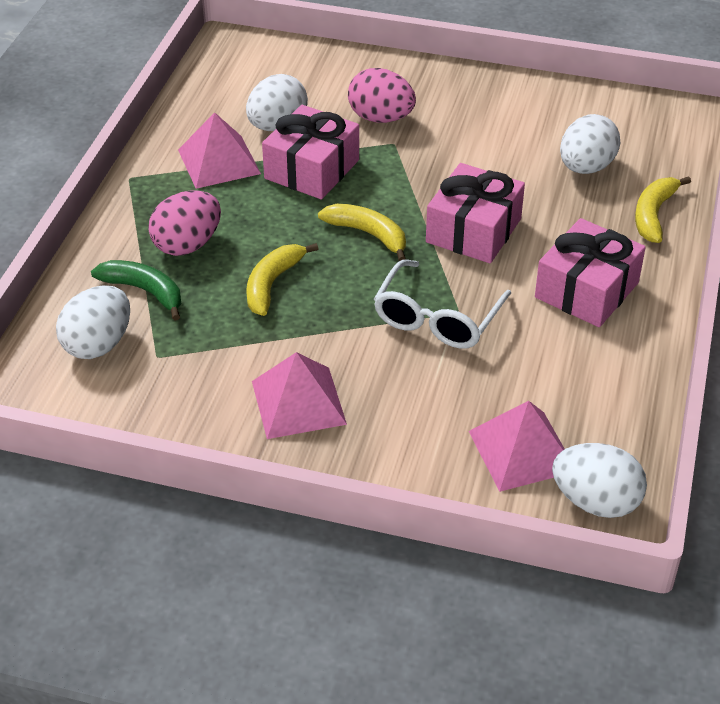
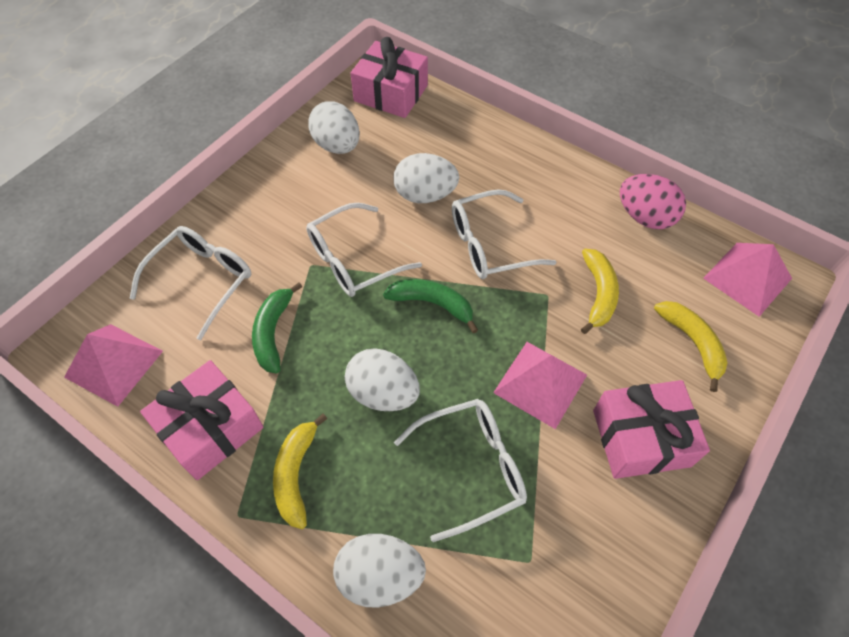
green banana: 1 -> 2
pink egg: 2 -> 1
white glasses: 1 -> 4

